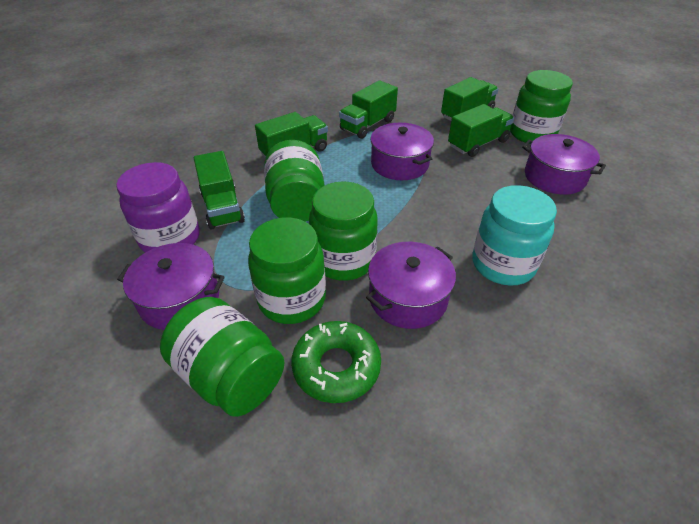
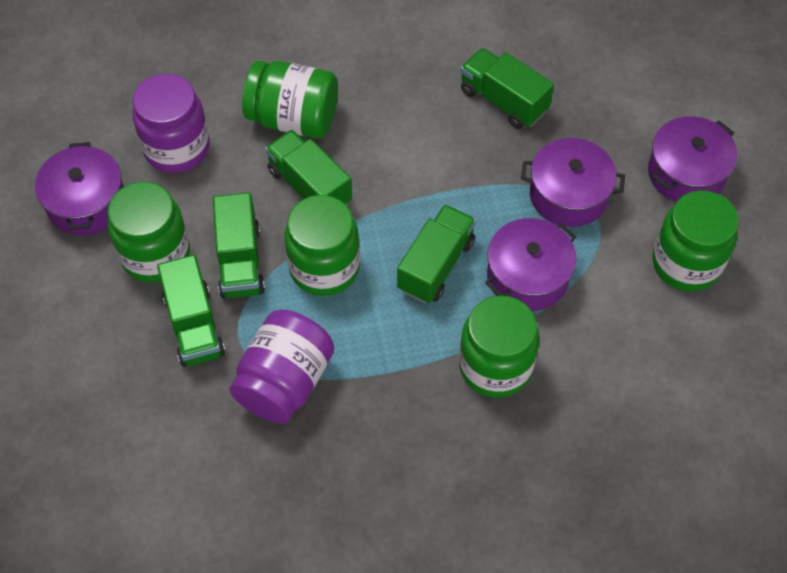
green donut: 1 -> 0
purple jar: 1 -> 2
turquoise jar: 1 -> 0

